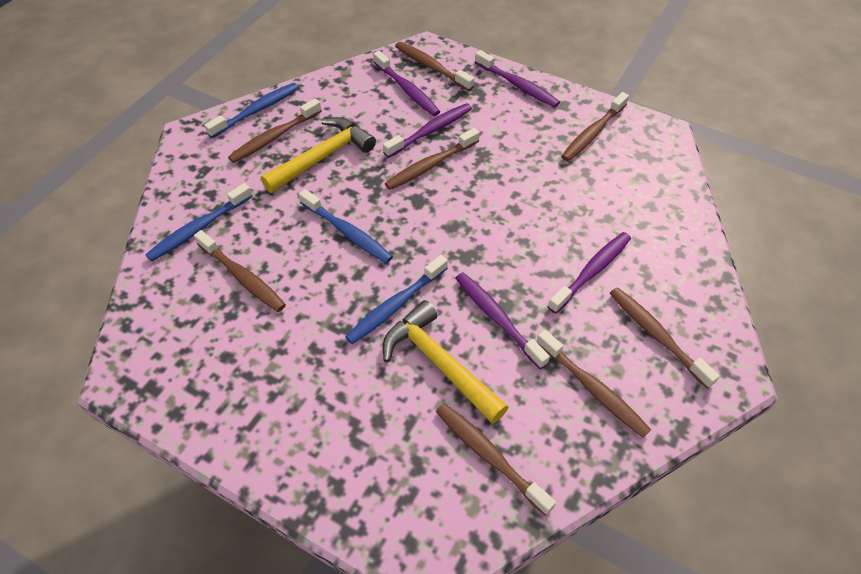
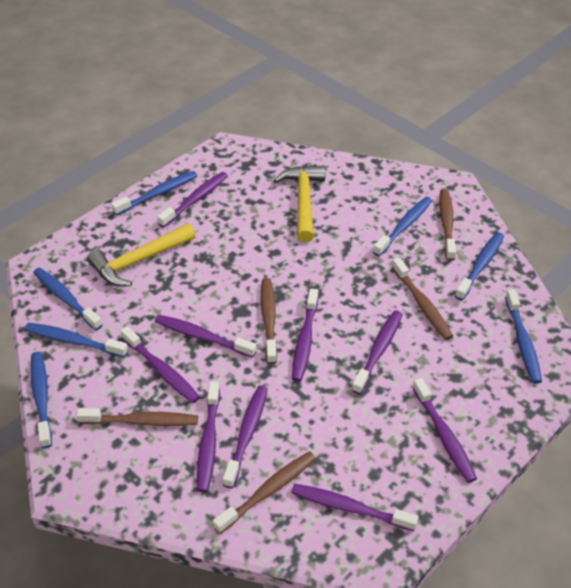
blue toothbrush: 4 -> 7
brown toothbrush: 8 -> 5
purple toothbrush: 5 -> 9

